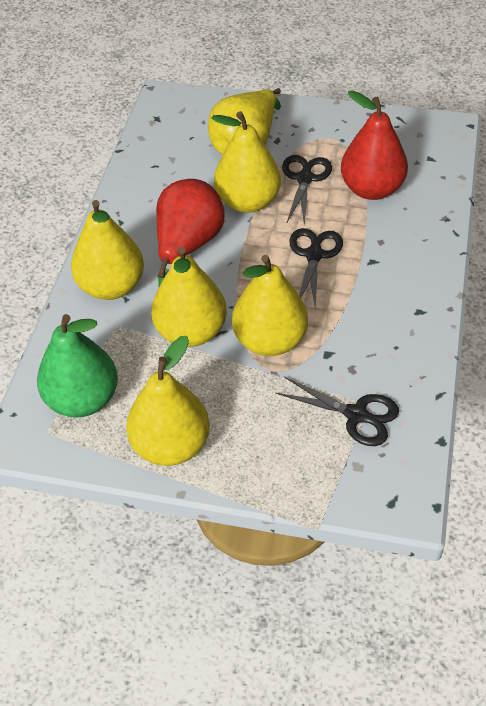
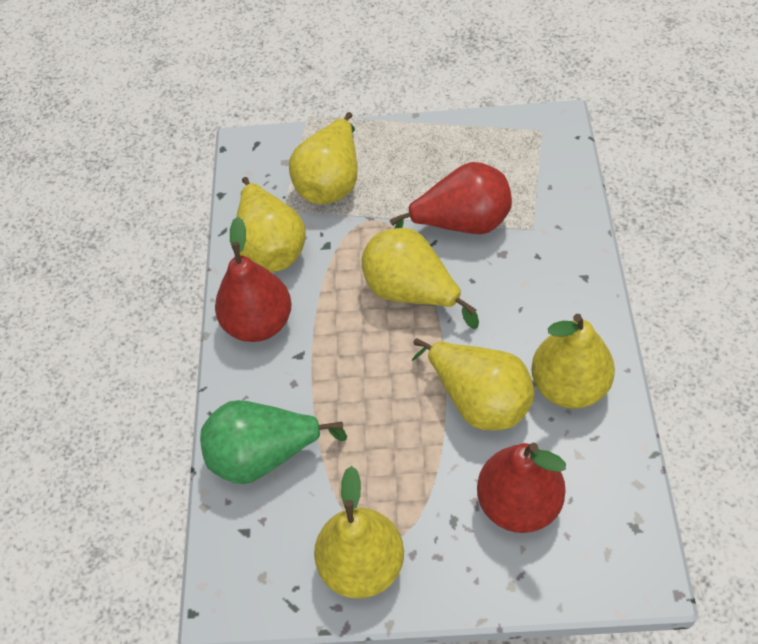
black scissors: 3 -> 0
red pear: 2 -> 3

